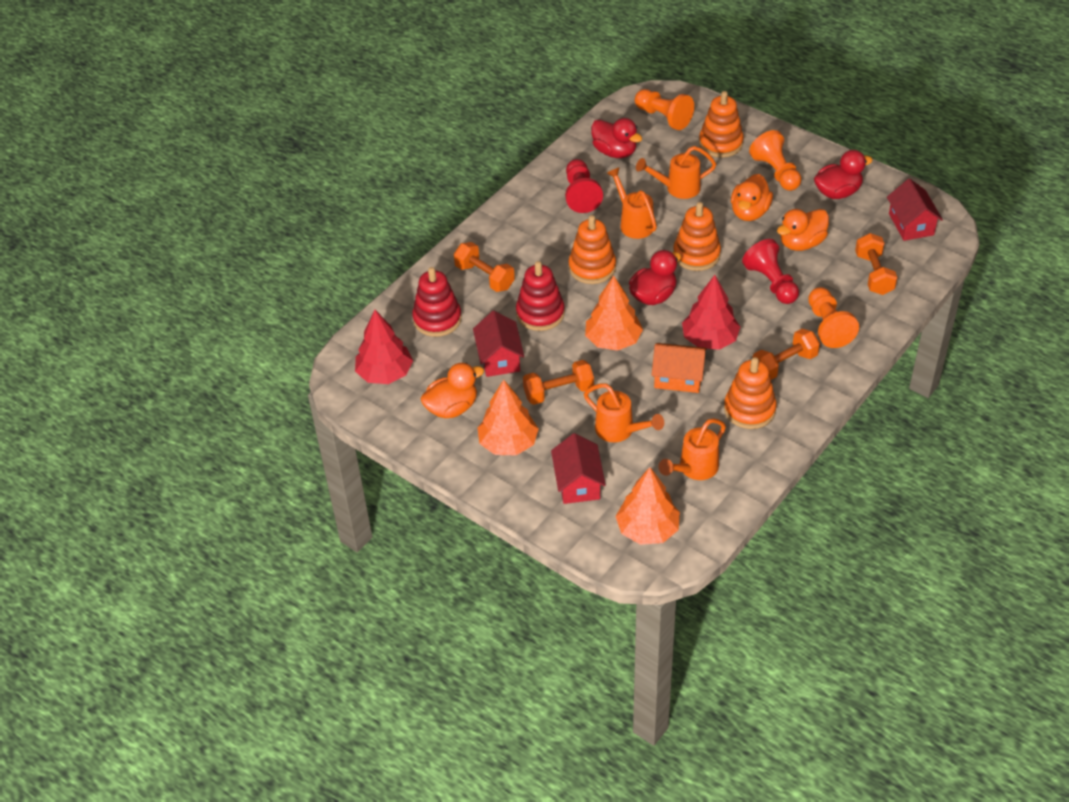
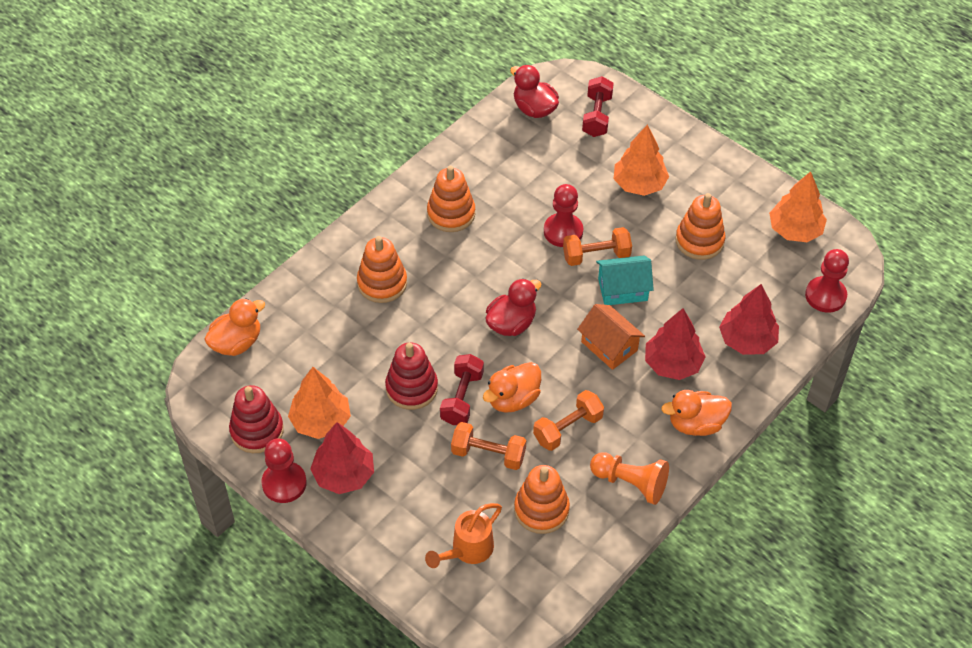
orange dumbbell: 4 -> 3
orange pawn: 3 -> 1
orange watering can: 4 -> 1
red duck: 3 -> 2
red dumbbell: 0 -> 2
red house: 3 -> 0
red pawn: 2 -> 3
red tree: 2 -> 3
turquoise house: 0 -> 1

